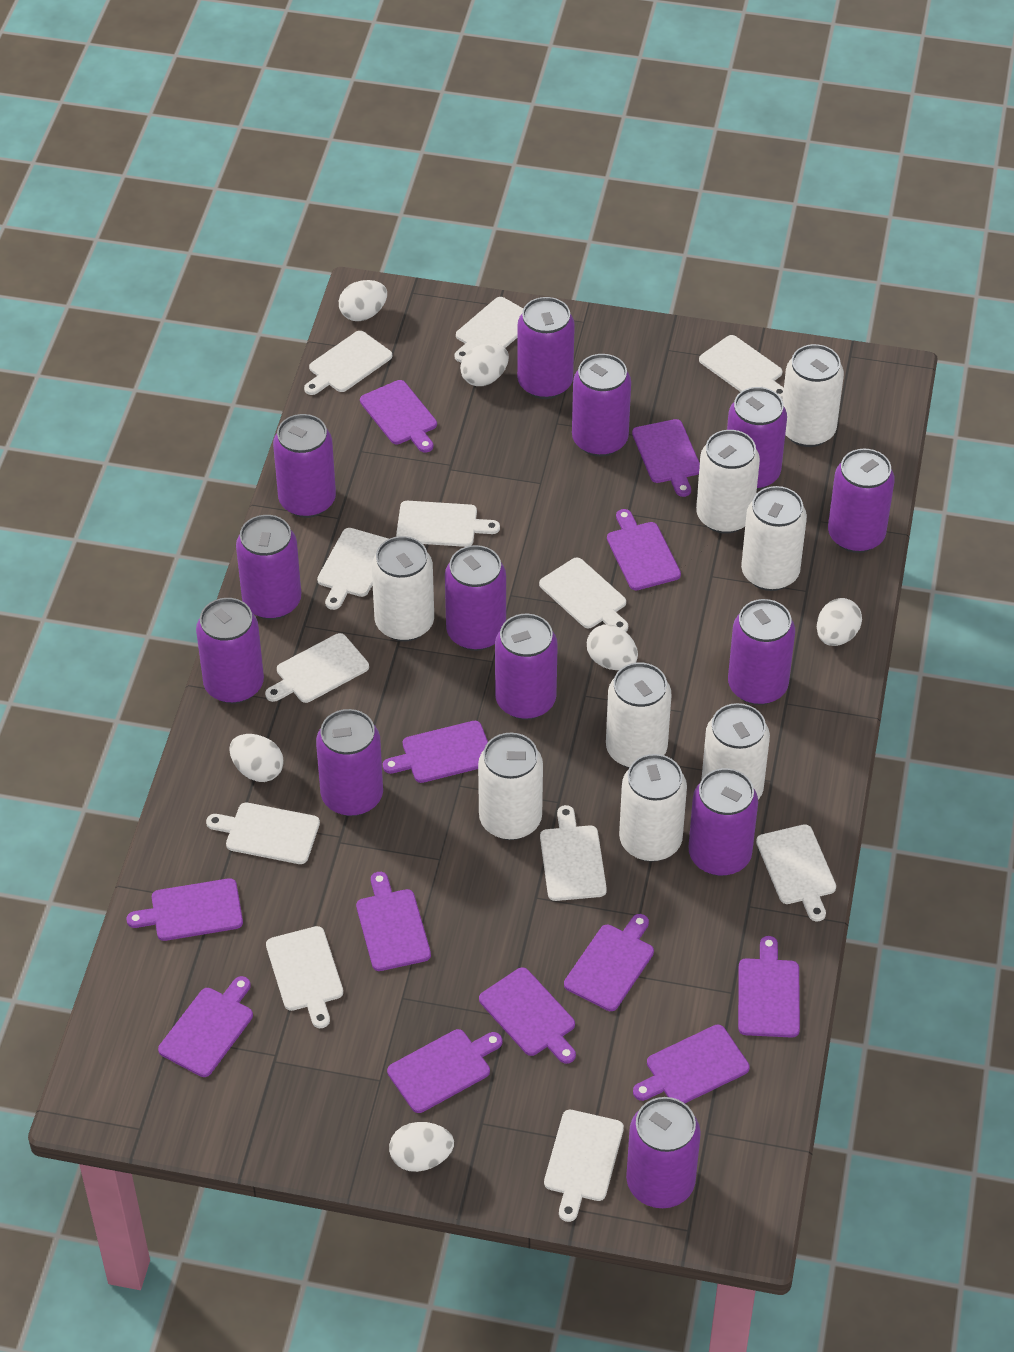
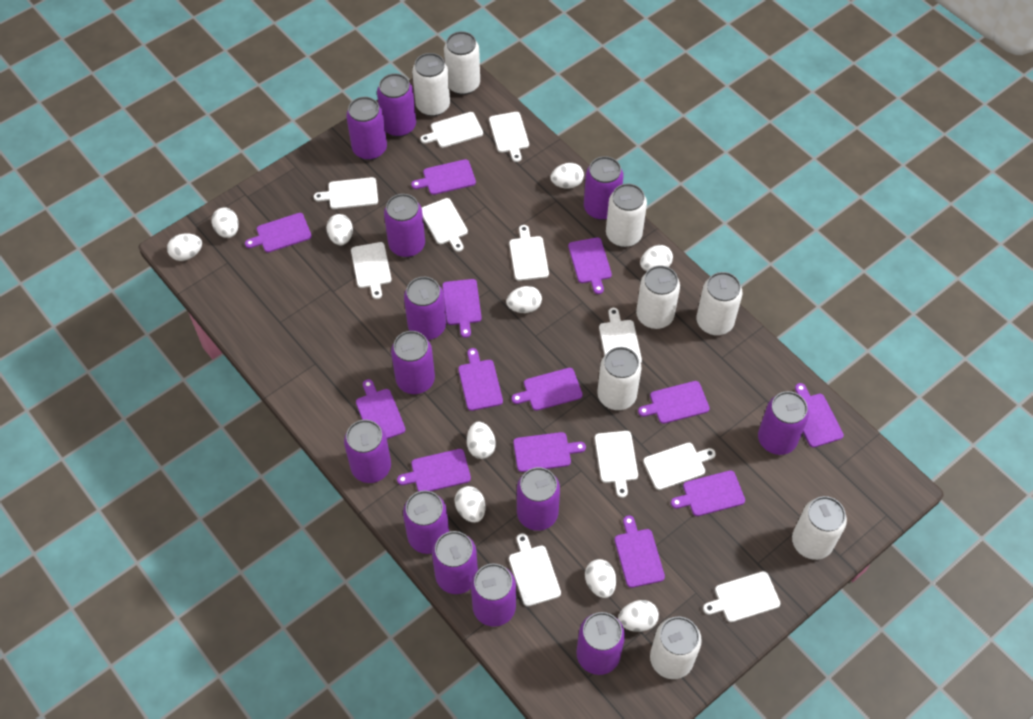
purple cutting board: 12 -> 13
white cutting board: 12 -> 11
white egg: 6 -> 10

